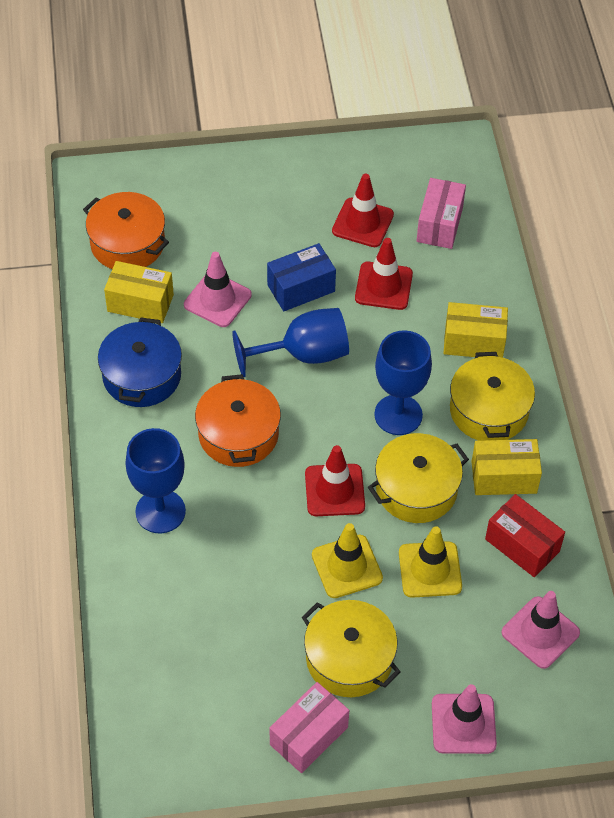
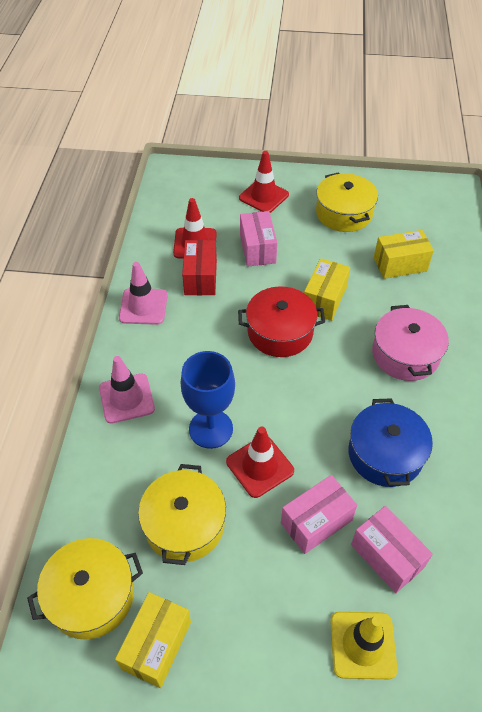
blue box: 1 -> 0
blue goblet: 3 -> 1
orange pot: 2 -> 0
pink box: 2 -> 3
pink pot: 0 -> 1
pink traffic cone: 3 -> 2
red pot: 0 -> 1
yellow traffic cone: 2 -> 1

